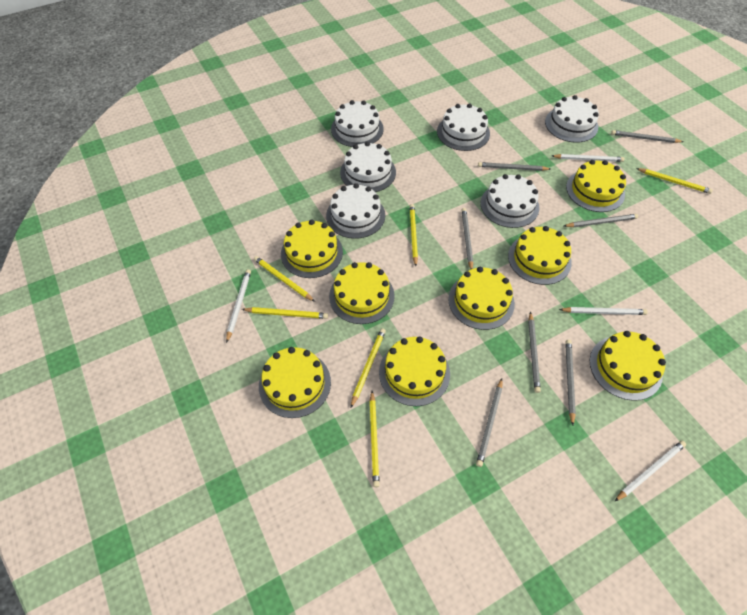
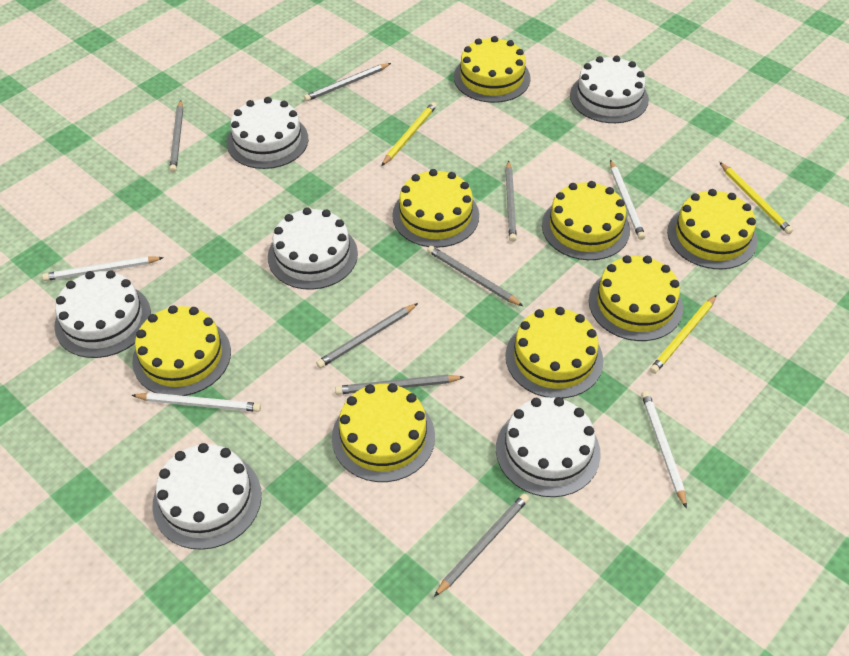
yellow pencil: 6 -> 3

